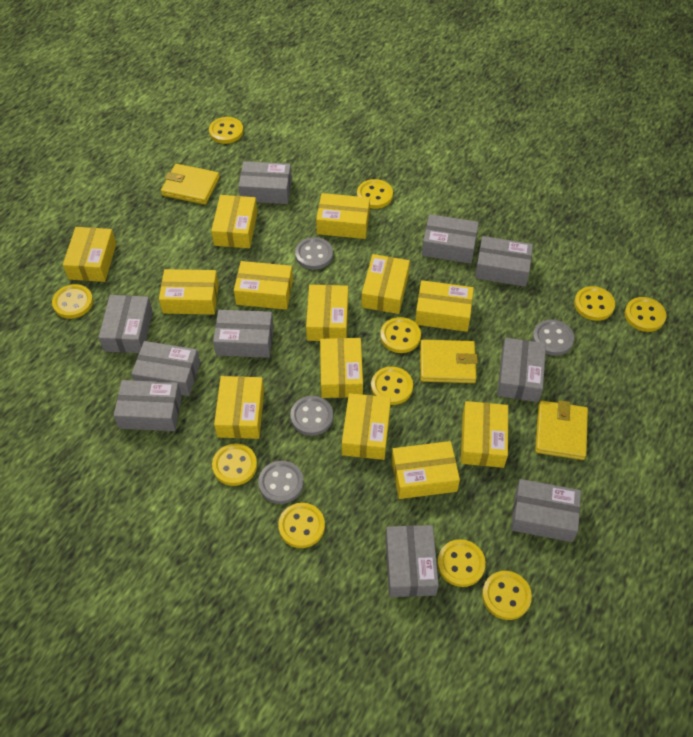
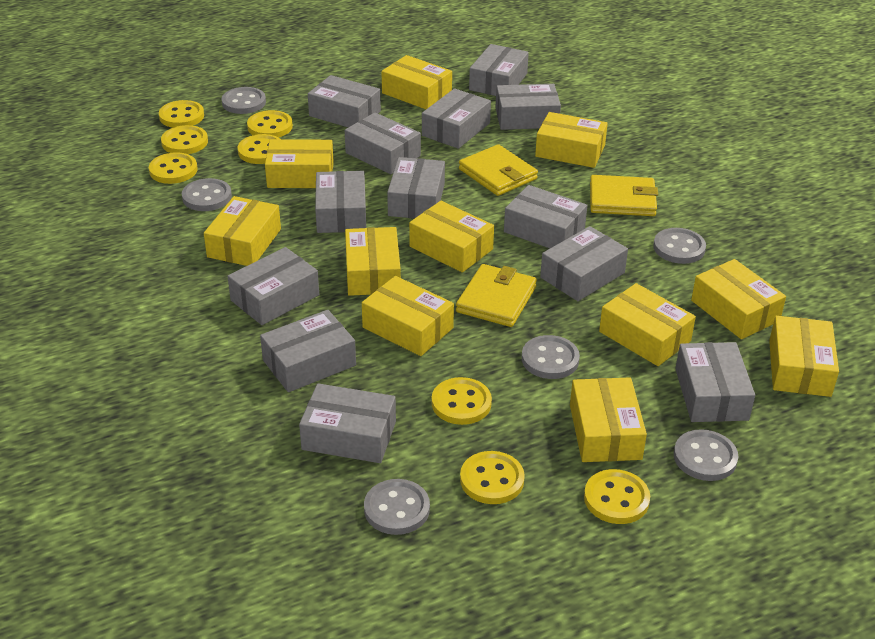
grey box: 10 -> 13
grey button: 4 -> 6
yellow box: 13 -> 11
yellow button: 11 -> 8

